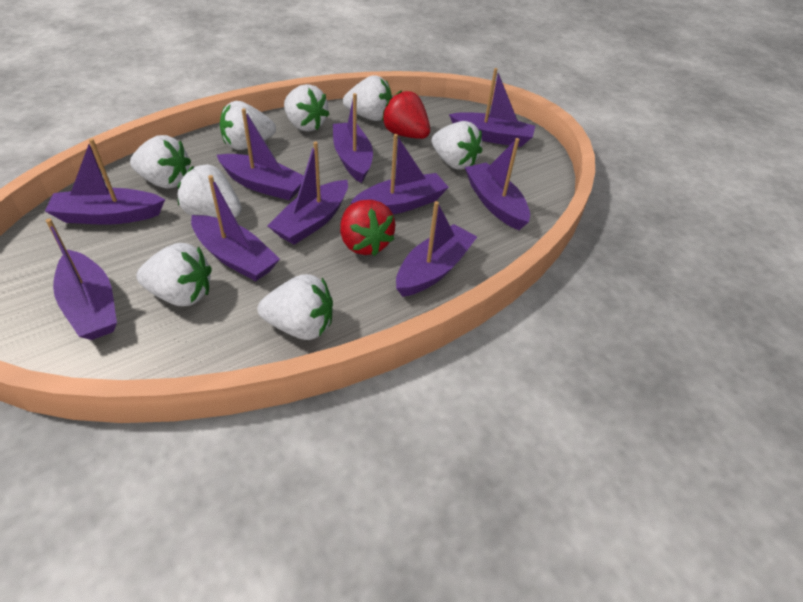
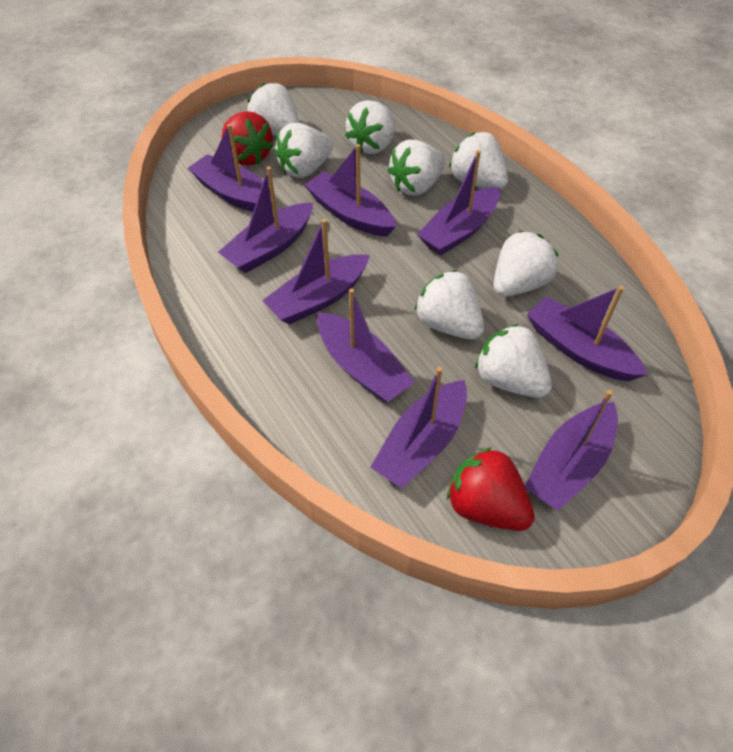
purple boat: 10 -> 9

